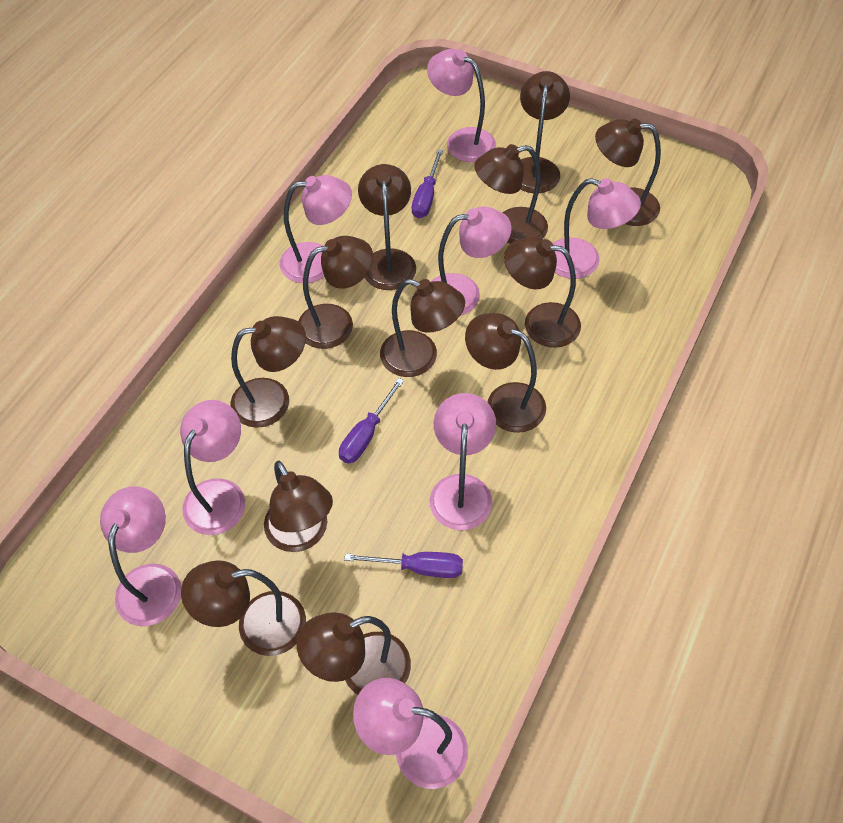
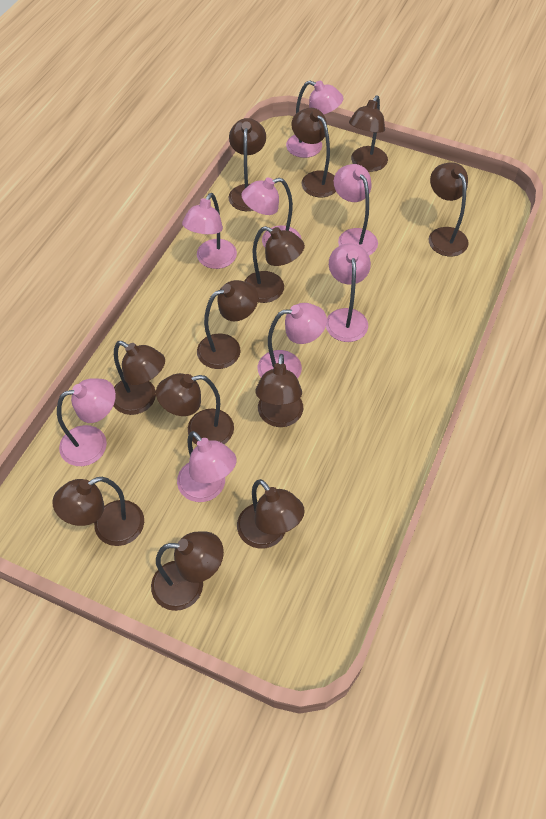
purple screwdriver: 3 -> 0

